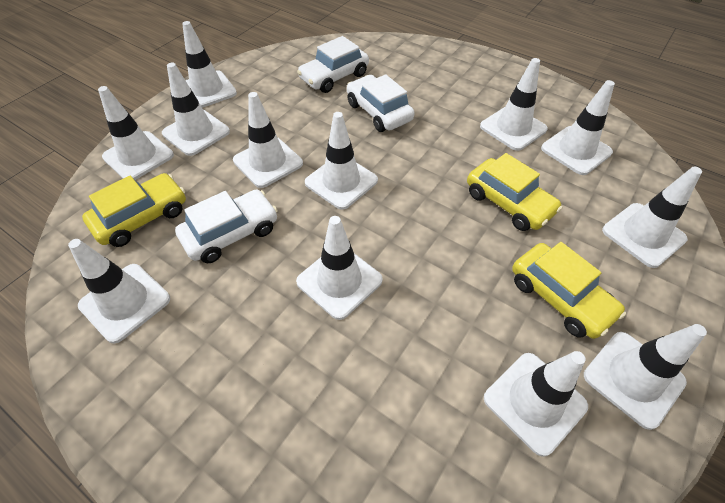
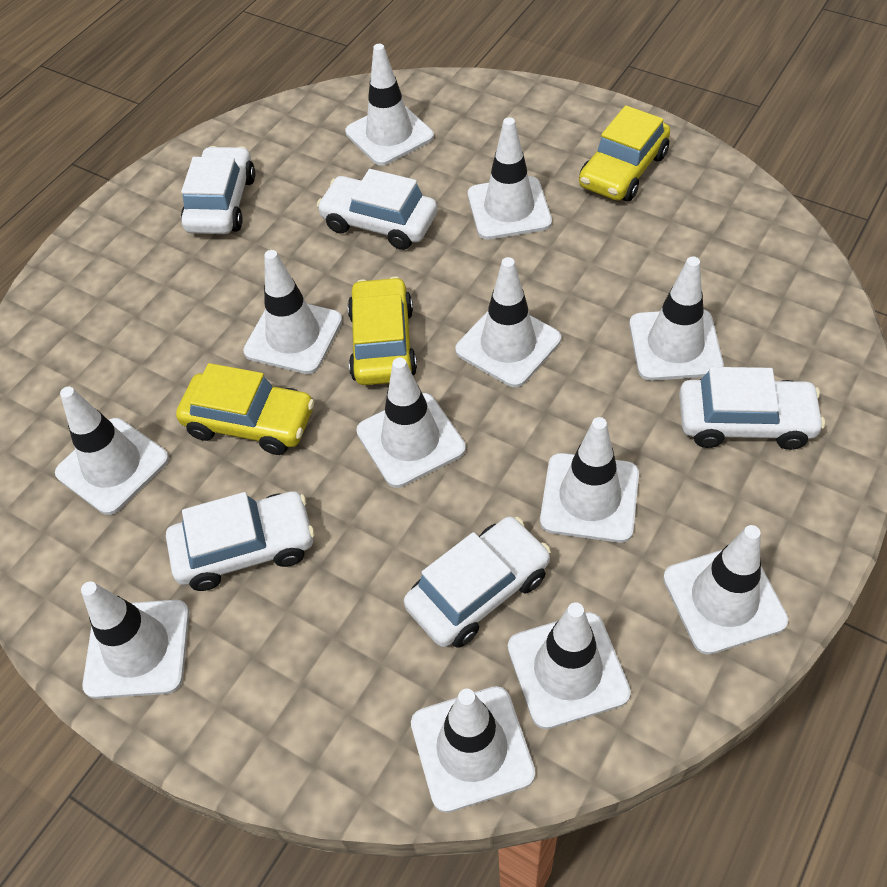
white car: 3 -> 5

